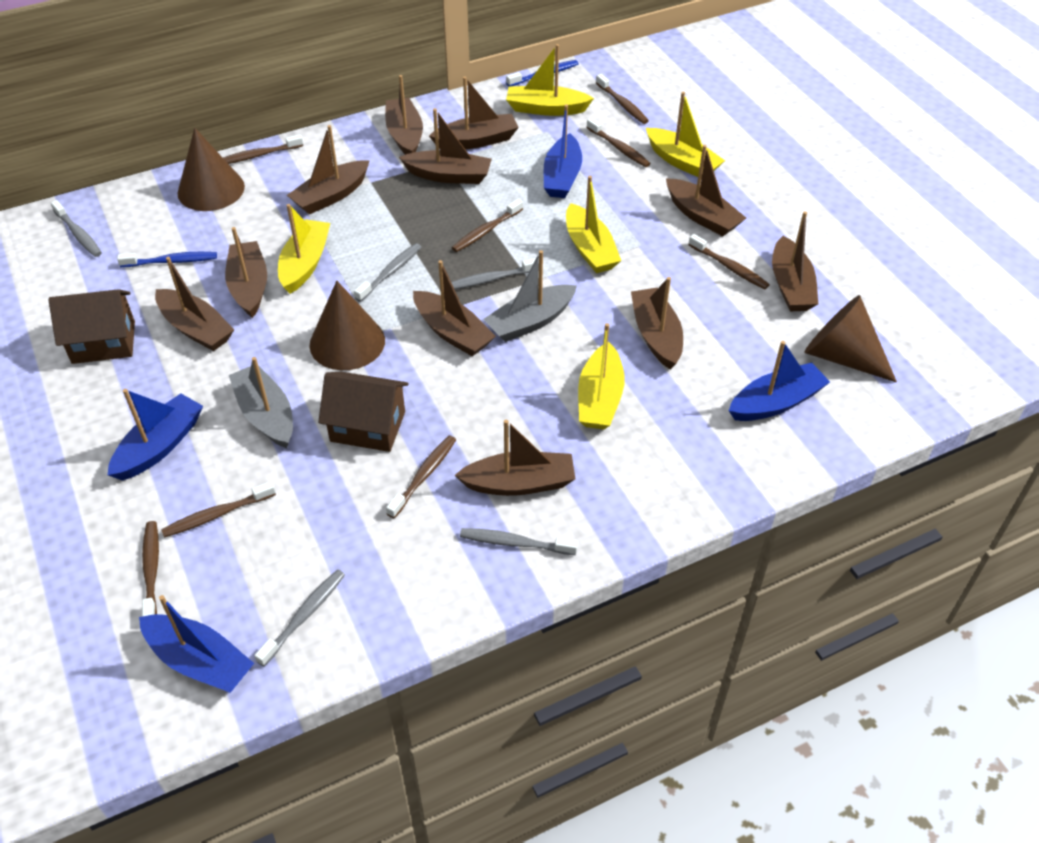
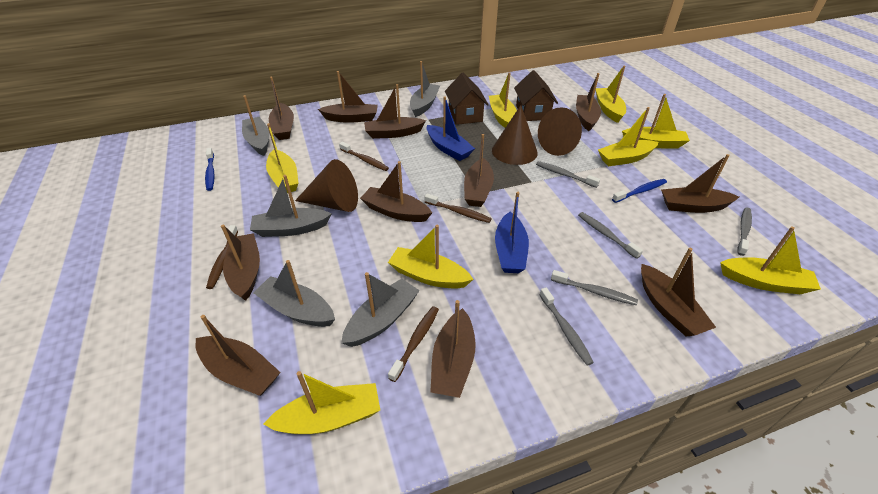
blue boat: 4 -> 2
brown toothbrush: 8 -> 4
grey boat: 2 -> 5
yellow boat: 5 -> 8

